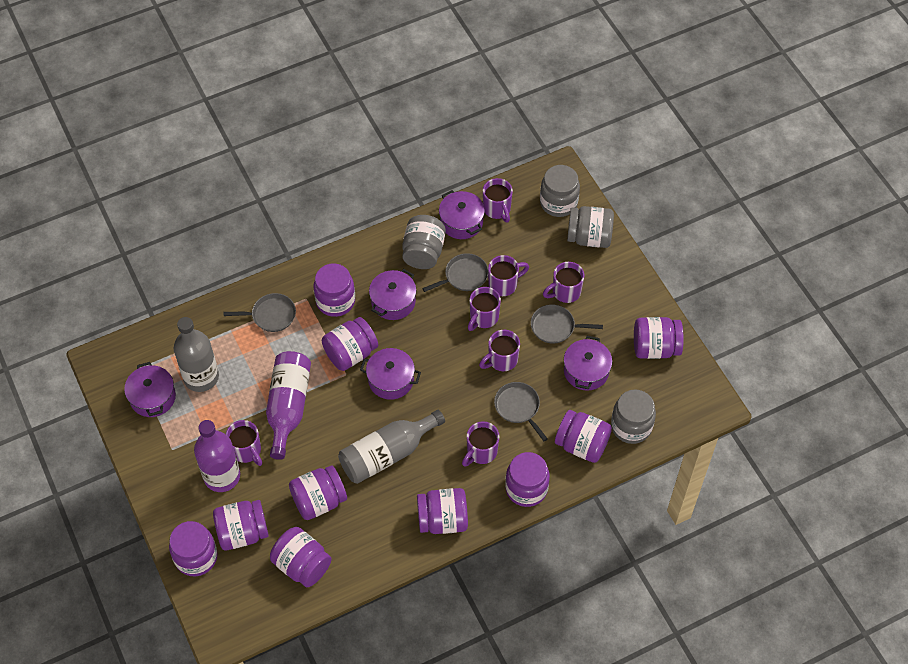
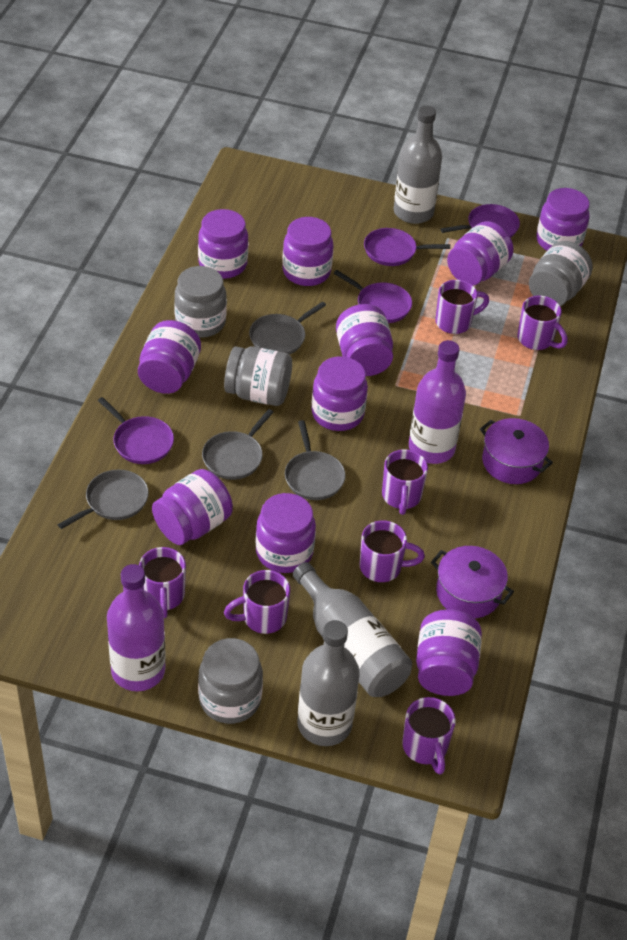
grey bottle: 2 -> 3
purple pan: 0 -> 4
purple pot: 5 -> 2

